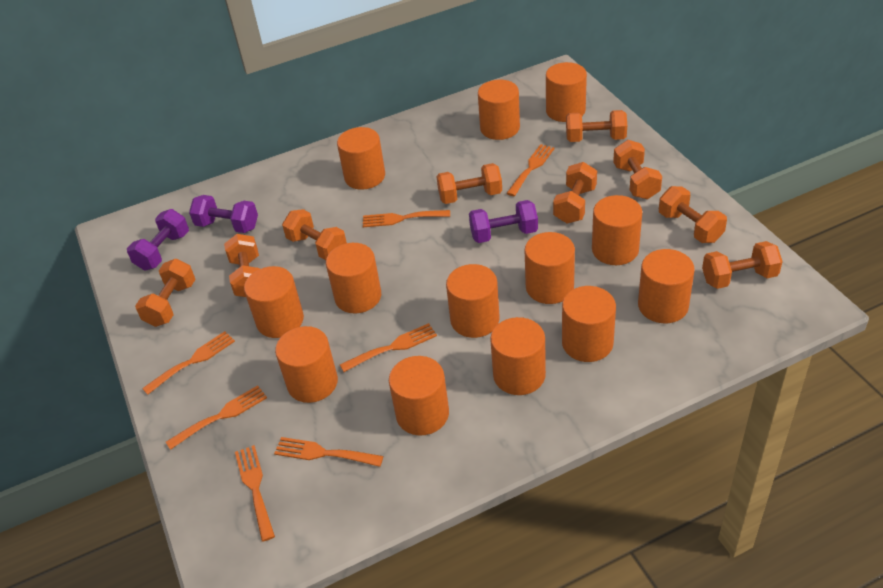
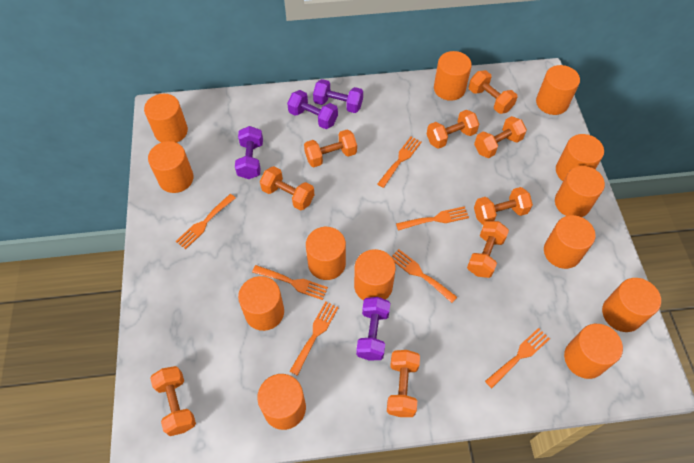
purple dumbbell: 3 -> 4

